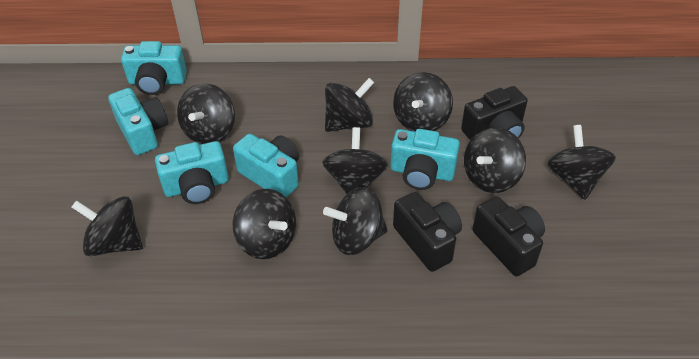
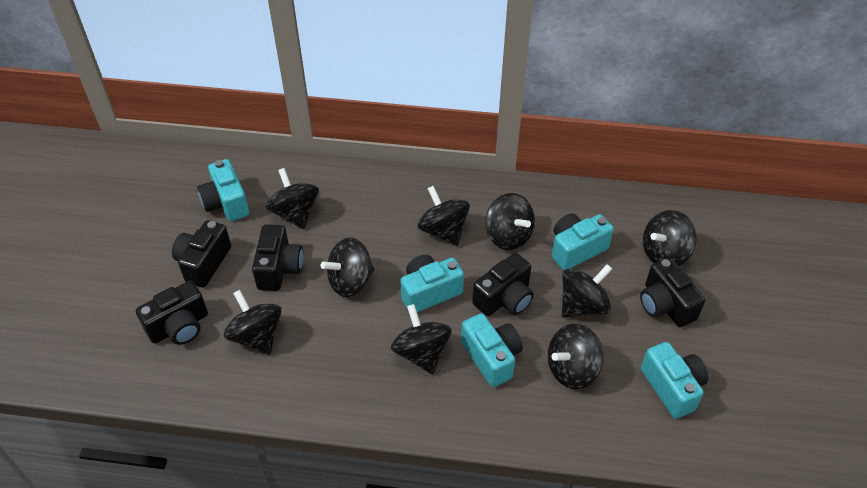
black camera: 3 -> 5

